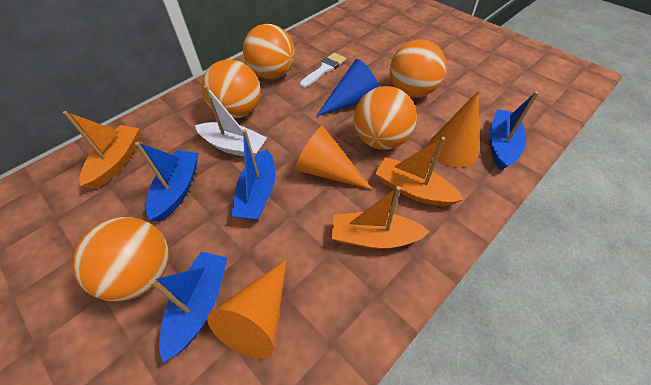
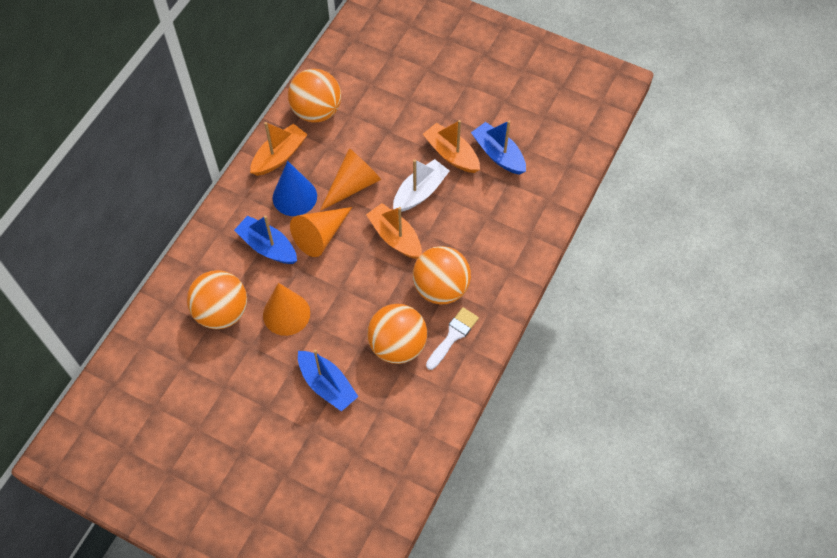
blue boat: 4 -> 3
orange ball: 5 -> 4

